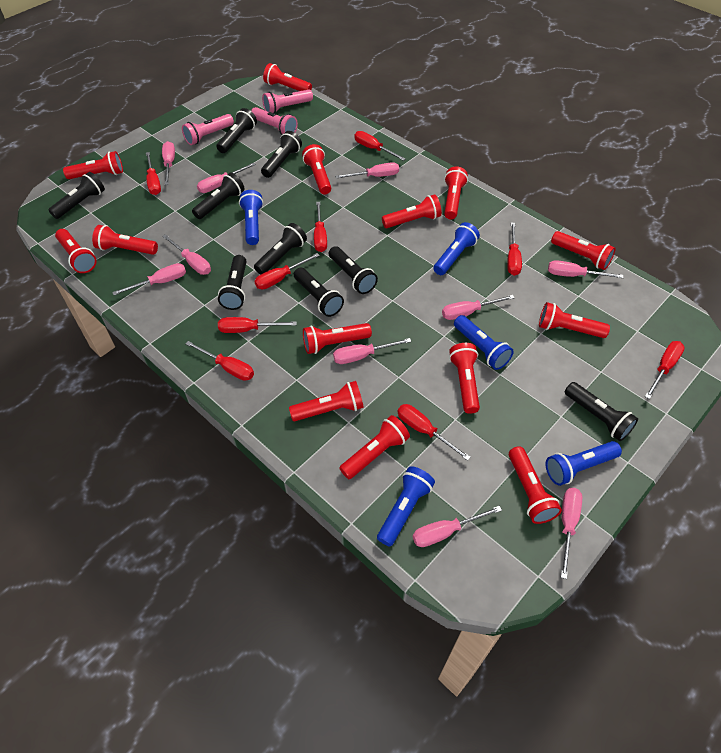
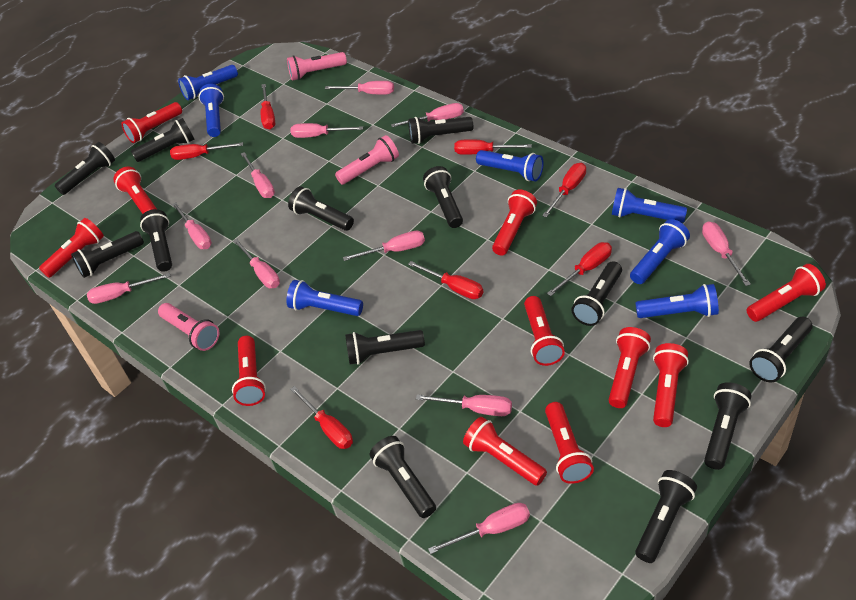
black flashlight: 9 -> 13
blue flashlight: 5 -> 7
pink screwdriver: 10 -> 11
red flashlight: 14 -> 11
red screwdriver: 9 -> 7

